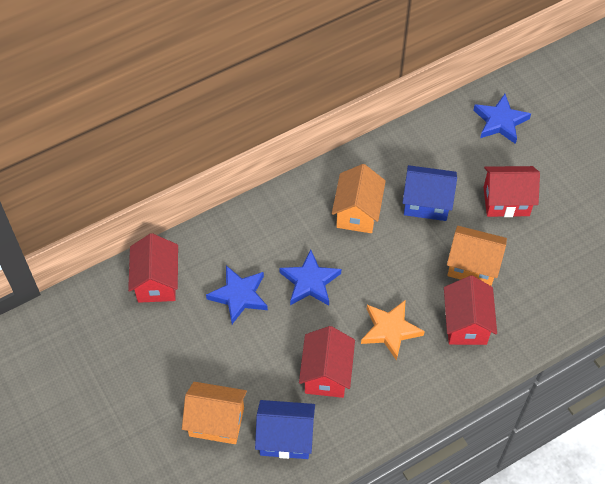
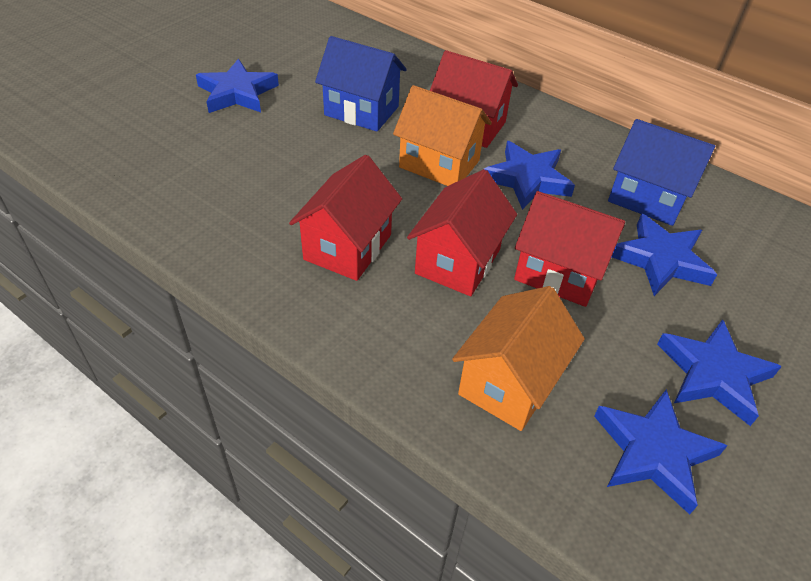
blue star: 3 -> 5
orange house: 3 -> 2
orange star: 1 -> 0

